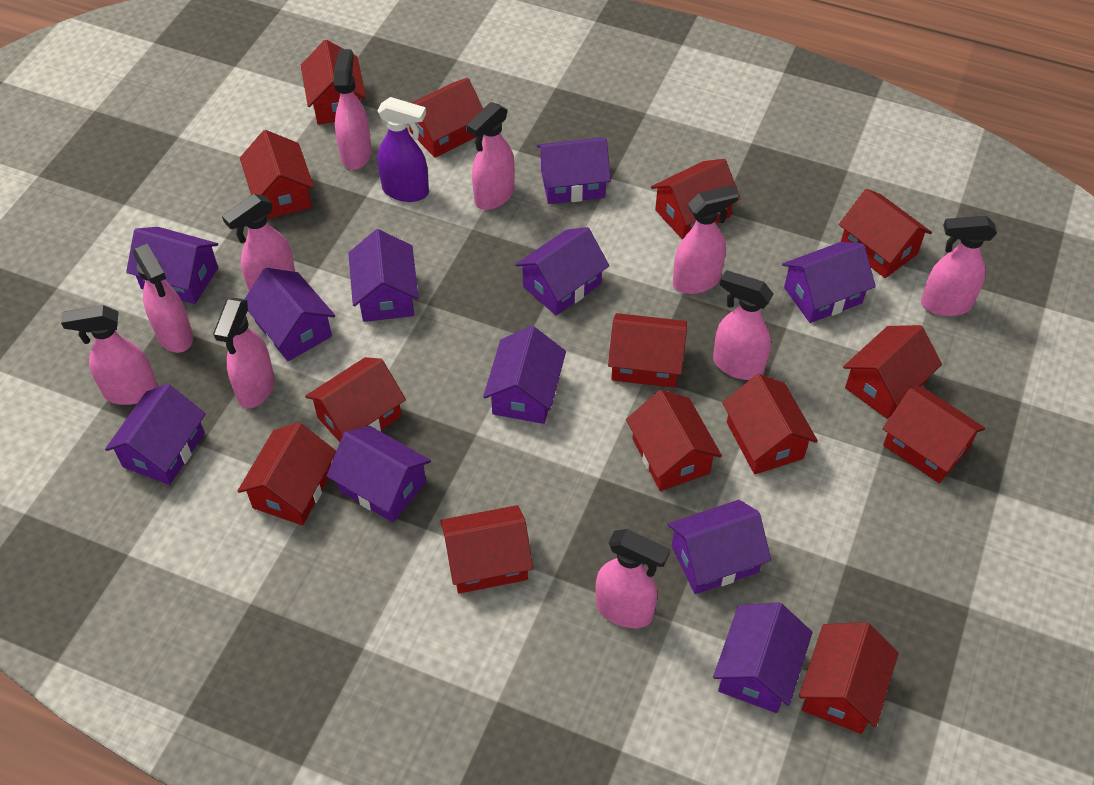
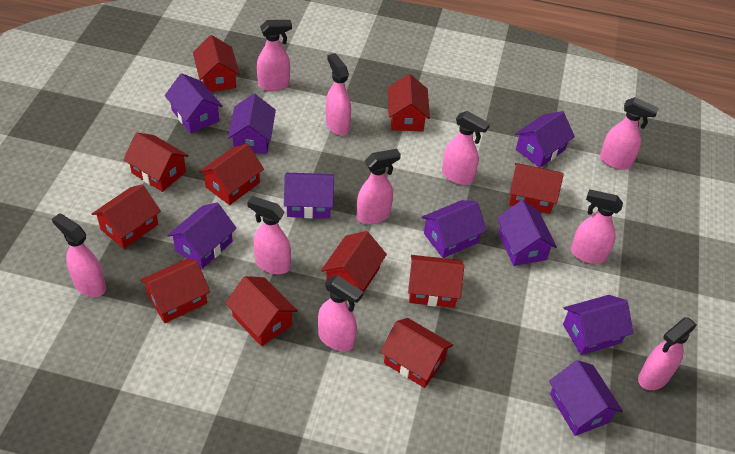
purple house: 11 -> 9
purple spray bottle: 1 -> 0
red house: 14 -> 11

